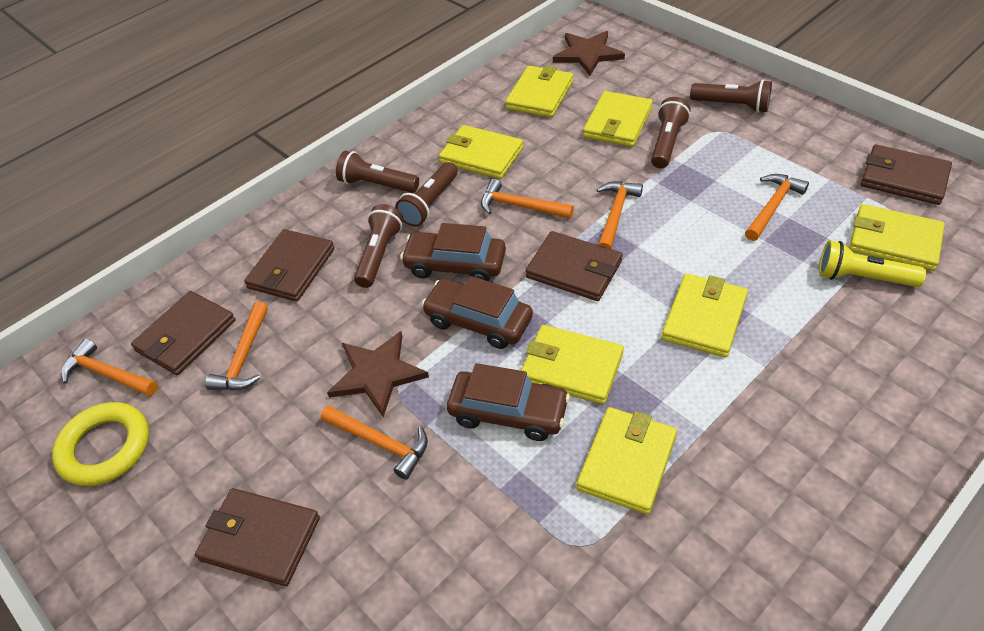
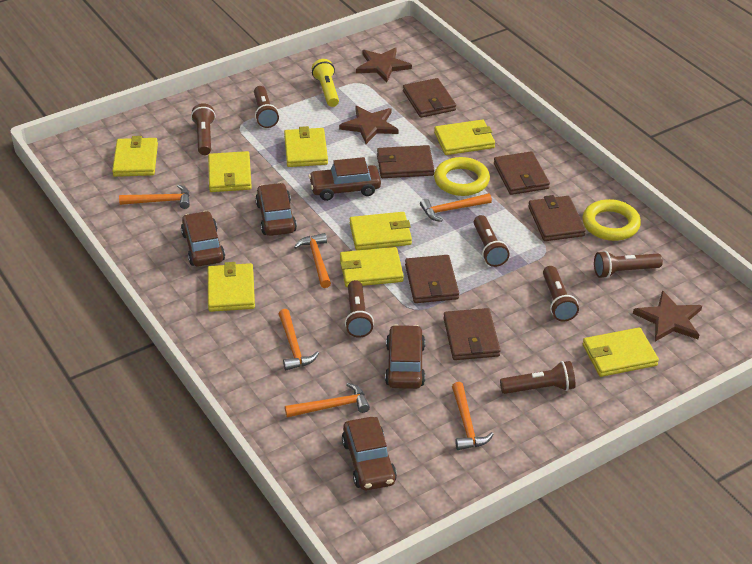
brown car: 3 -> 5
brown flashlight: 5 -> 7
brown star: 2 -> 3
brown wallet: 5 -> 6
yellow ring: 1 -> 2
yellow wallet: 7 -> 8

